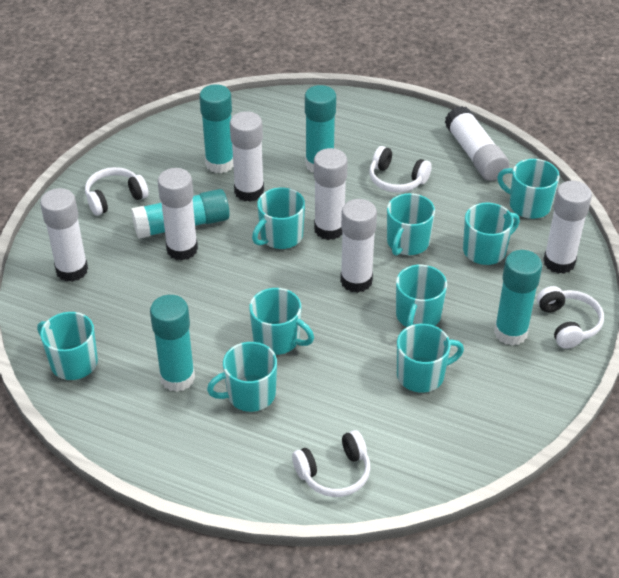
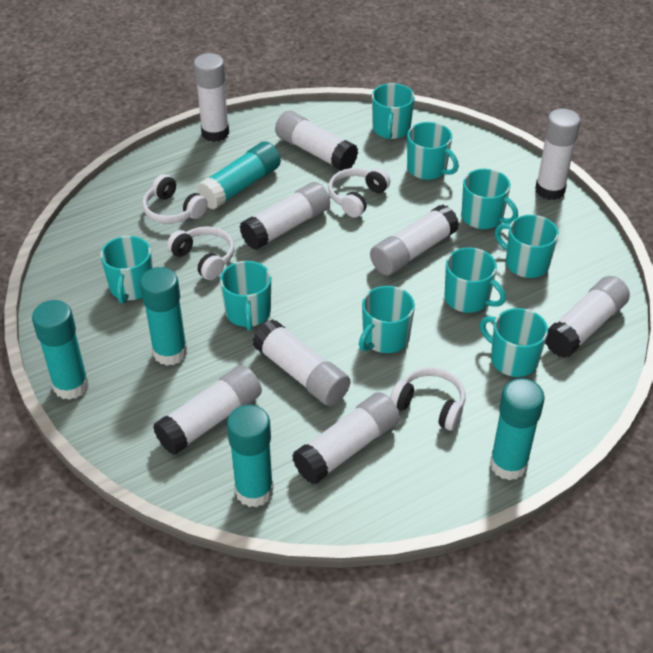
white glue stick: 7 -> 9

